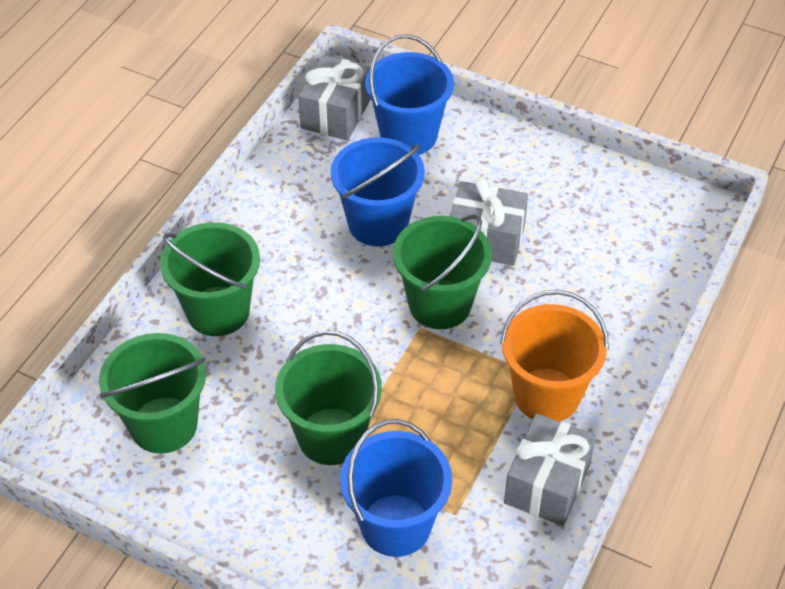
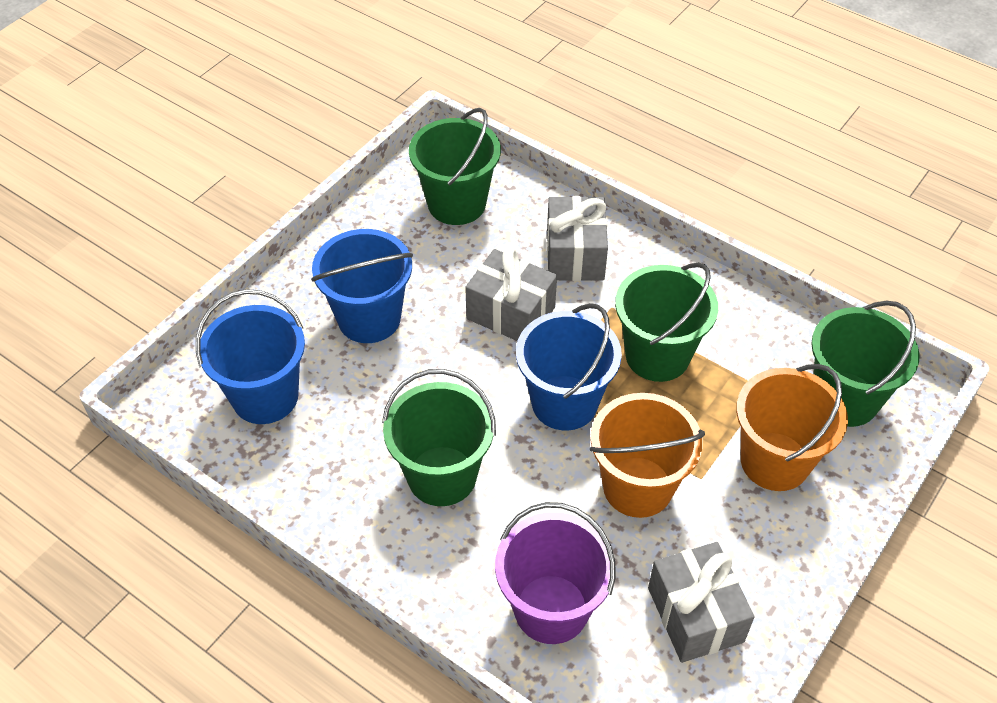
orange bucket: 1 -> 2
purple bucket: 0 -> 1

